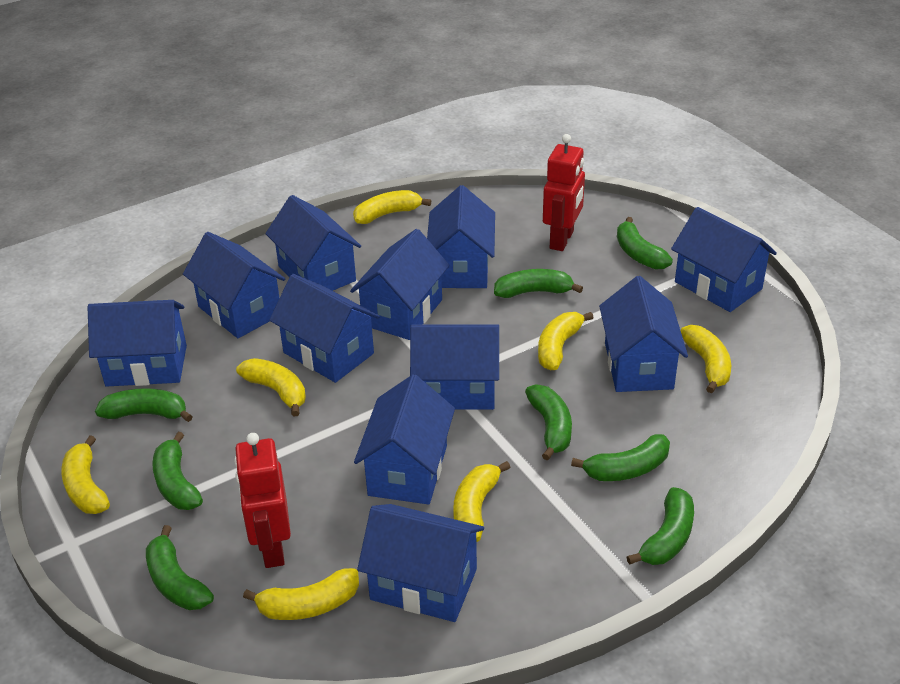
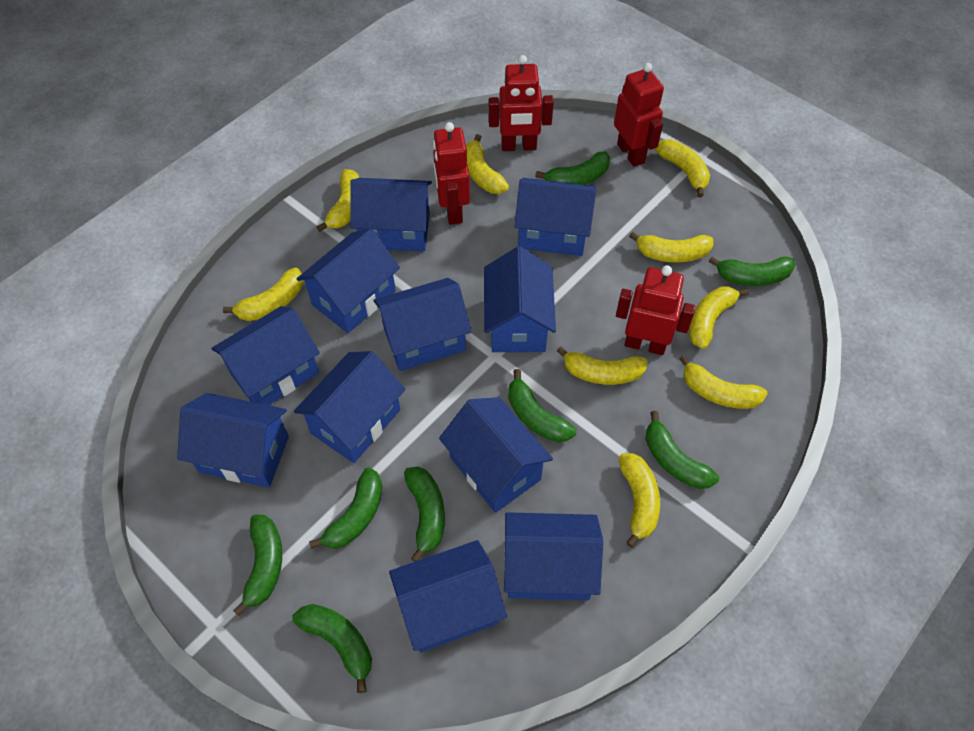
red robot: 2 -> 4
yellow banana: 7 -> 9

